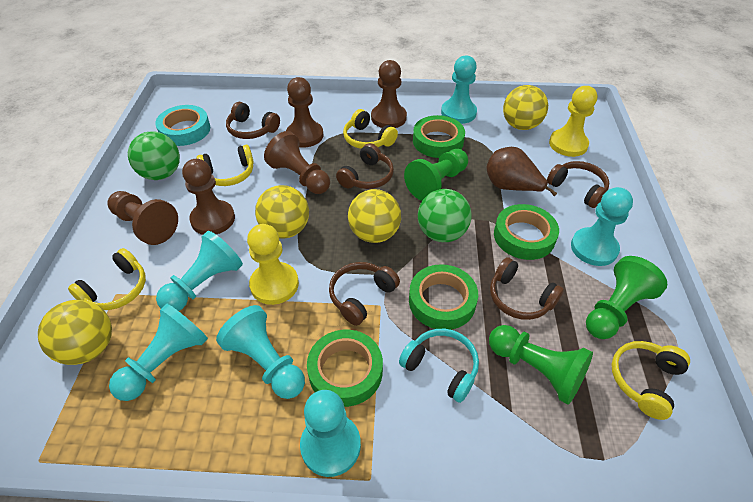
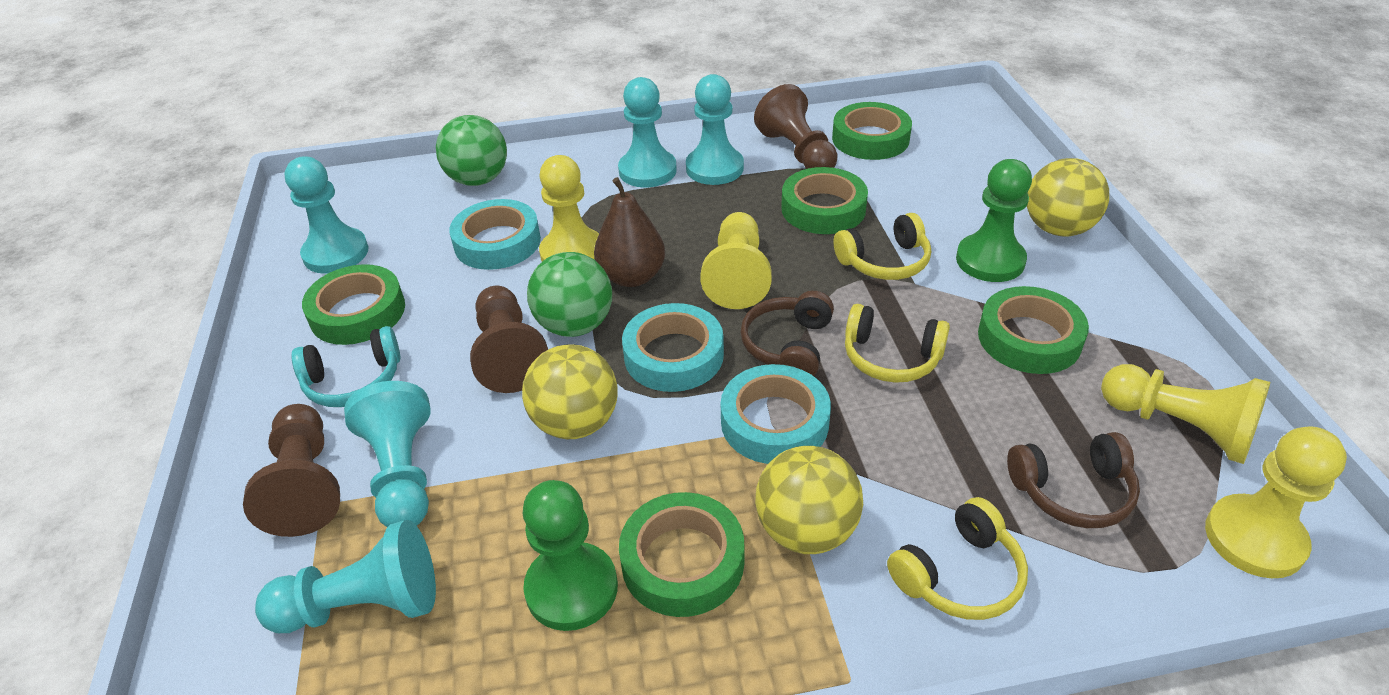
brown headphones: 5 -> 2
brown pawn: 5 -> 3
green pawn: 3 -> 2
green tape: 4 -> 5
turquoise pawn: 6 -> 5
turquoise tape: 1 -> 3
yellow ball: 4 -> 3
yellow headphones: 4 -> 3
yellow pawn: 2 -> 4

